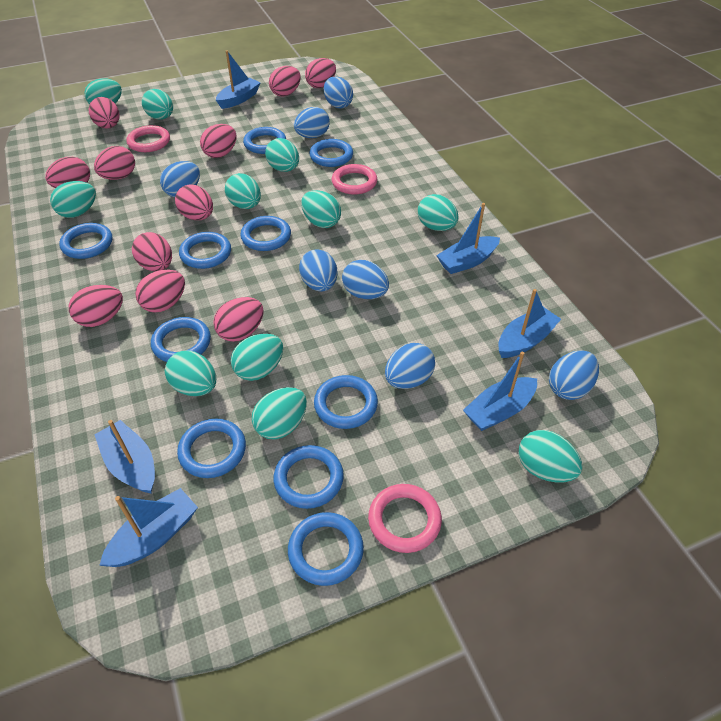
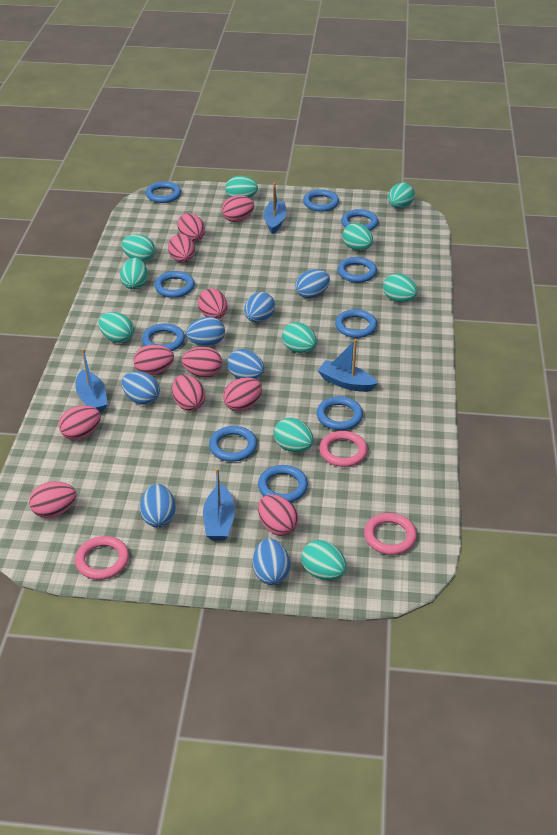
blue boat: 6 -> 4
turquoise egg: 11 -> 10

